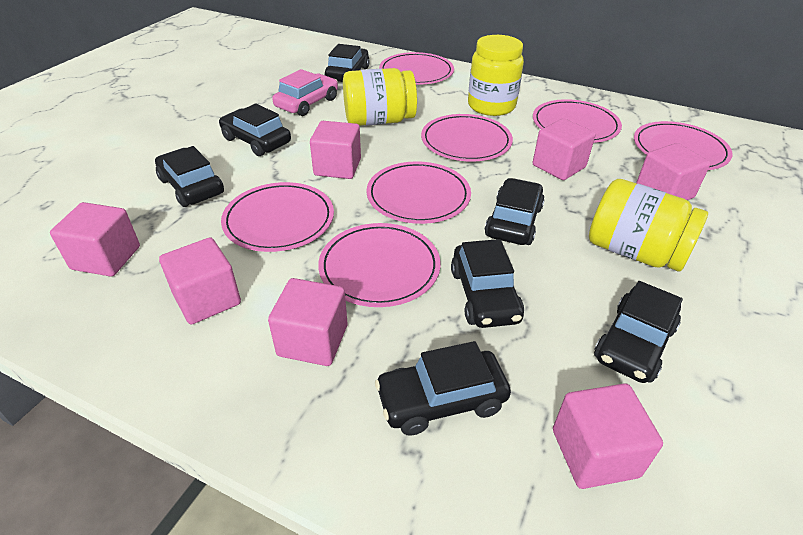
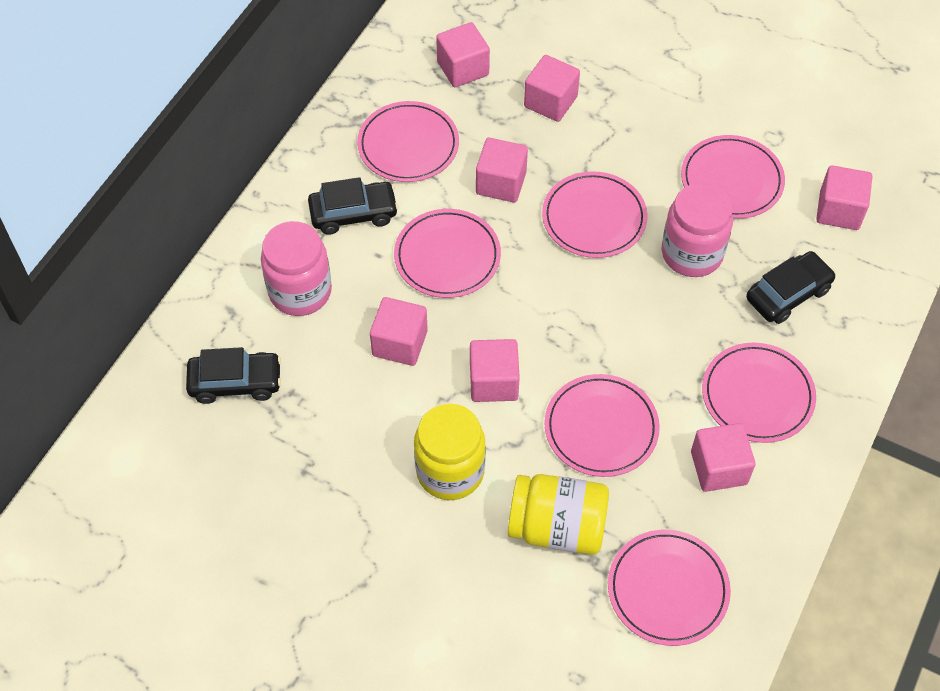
black car: 7 -> 3
pink car: 1 -> 0
pink jar: 0 -> 2
yellow jar: 3 -> 2

